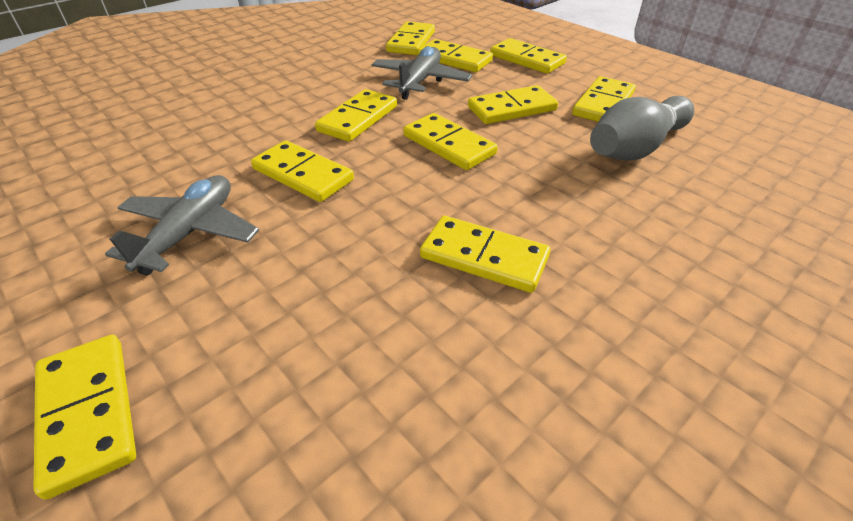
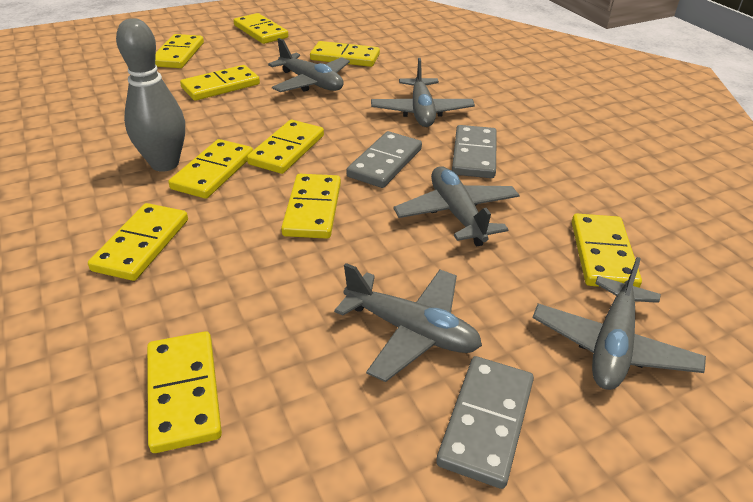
grey domino: 0 -> 3
grey plane: 2 -> 5

